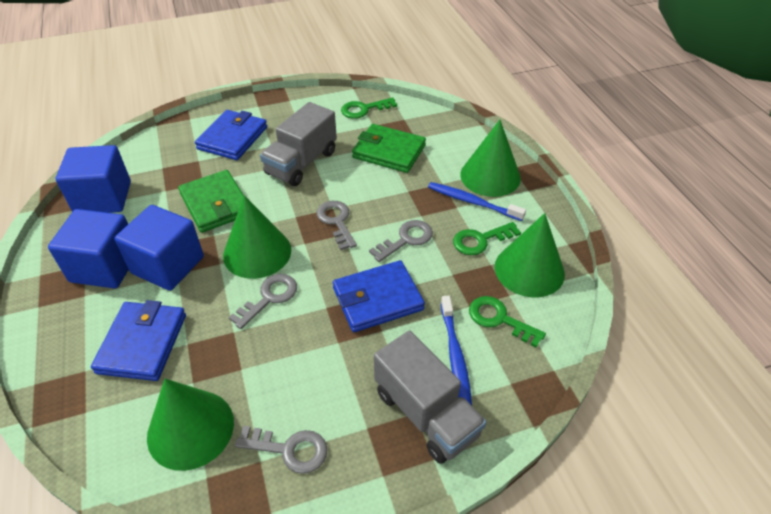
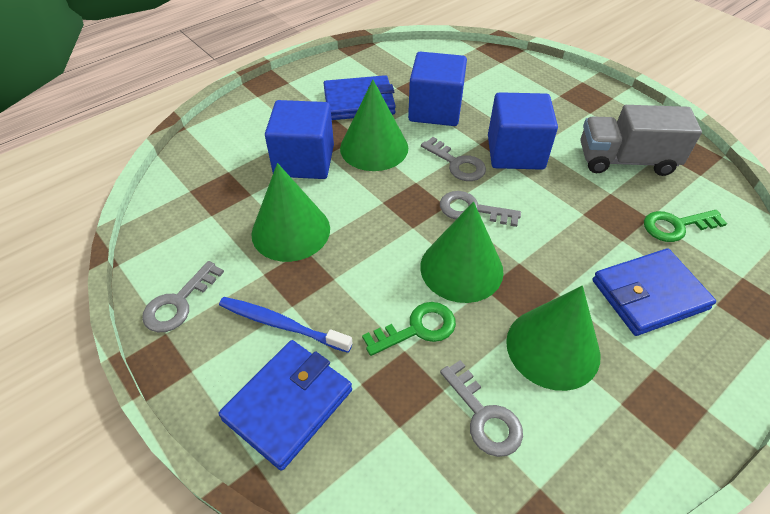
blue toothbrush: 2 -> 1
green key: 3 -> 2
green wallet: 2 -> 0
grey truck: 2 -> 1

